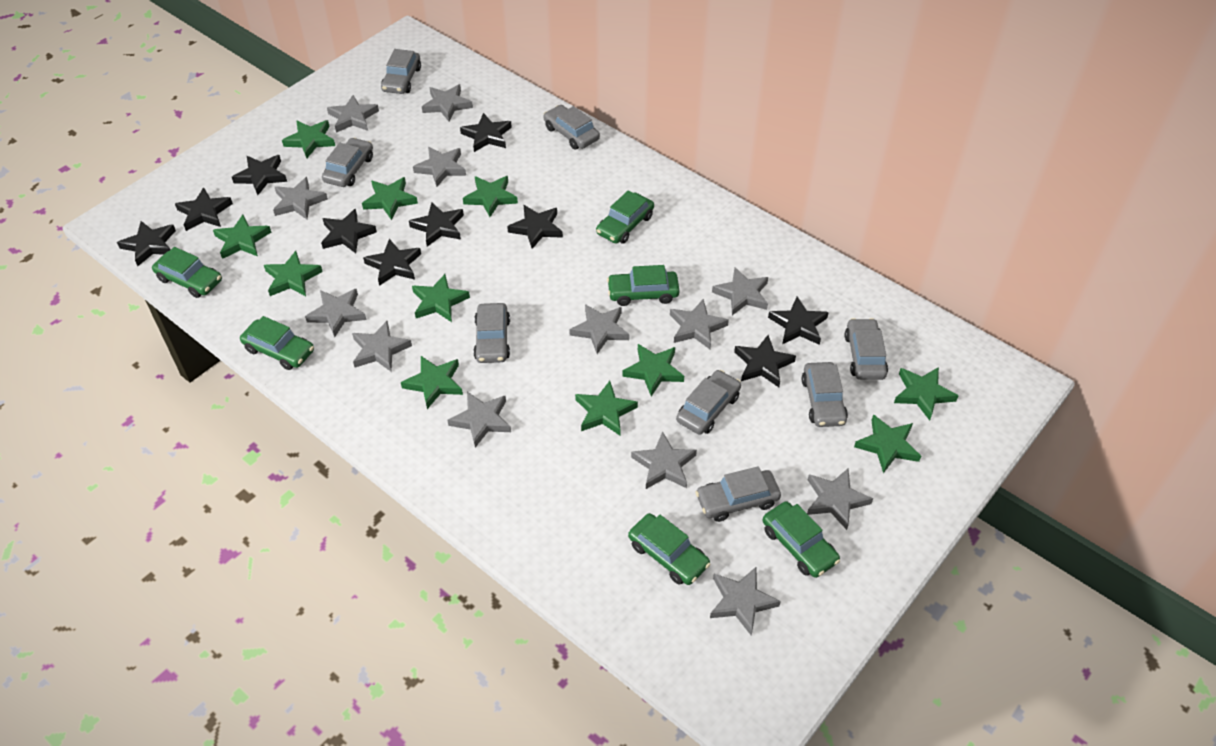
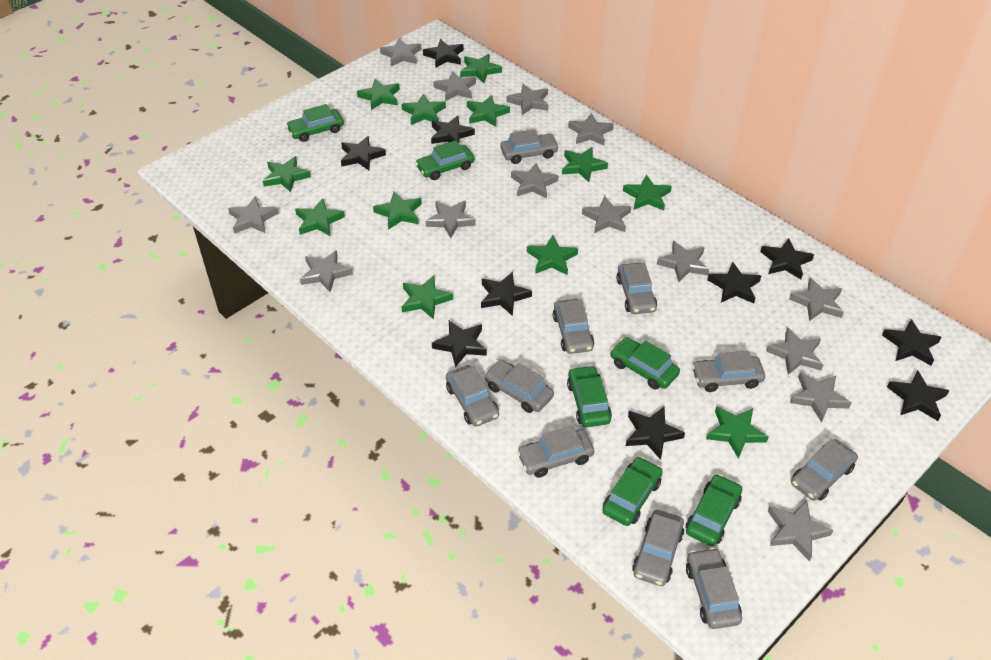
green star: 11 -> 12
grey car: 8 -> 10
grey star: 13 -> 14

